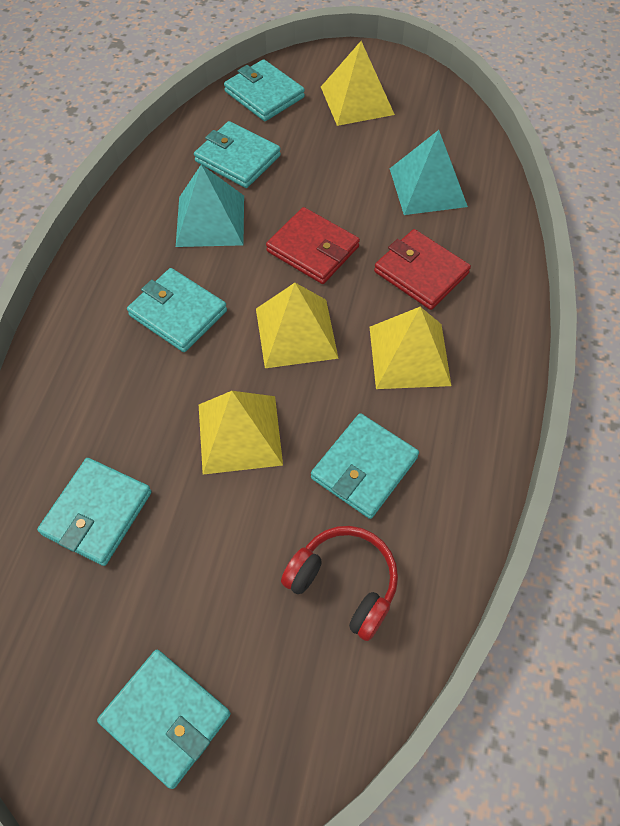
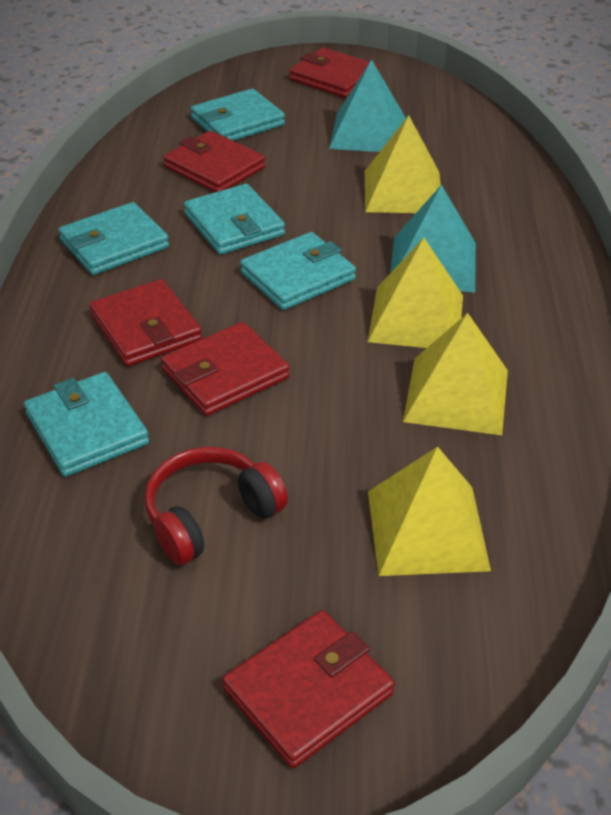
red wallet: 2 -> 5
turquoise wallet: 6 -> 5

